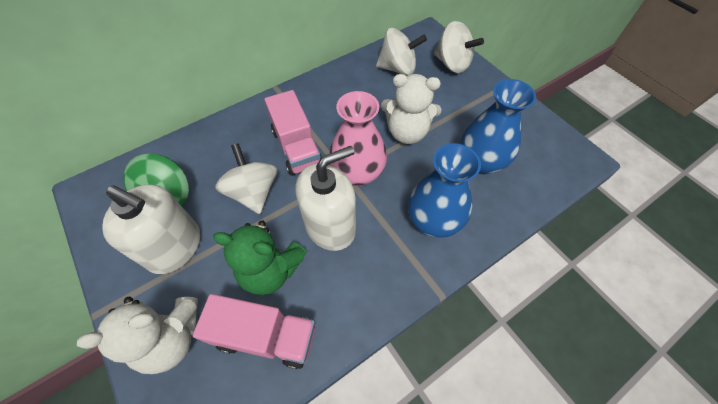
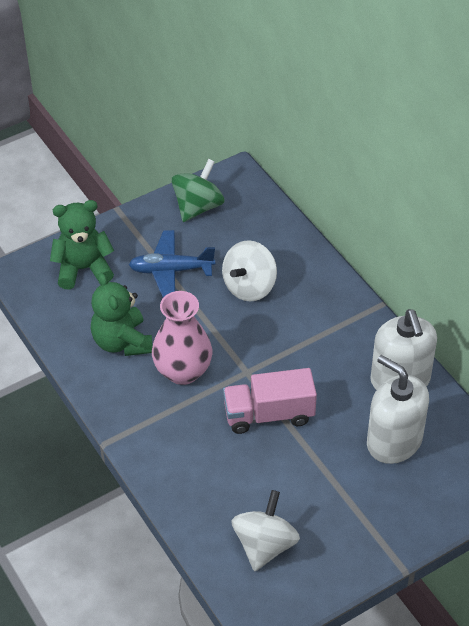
blue plane: 0 -> 1
blue vase: 2 -> 0
green teddy bear: 1 -> 2
pink truck: 2 -> 1
white spinning top: 3 -> 2
white teddy bear: 2 -> 0

